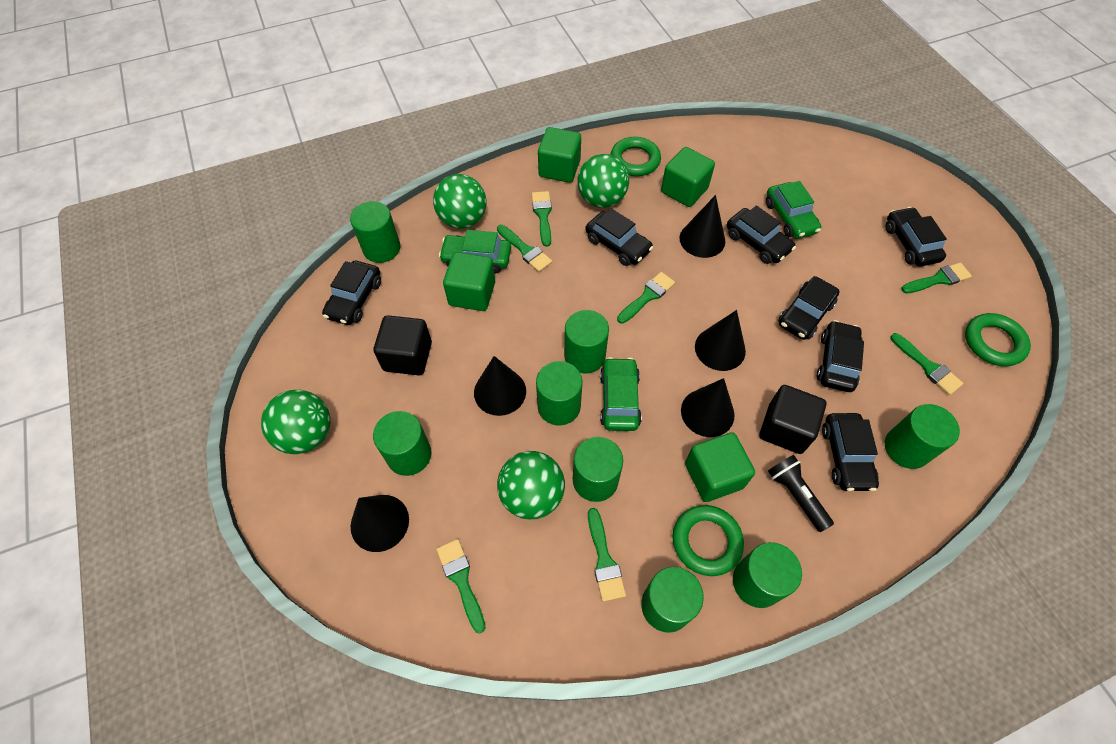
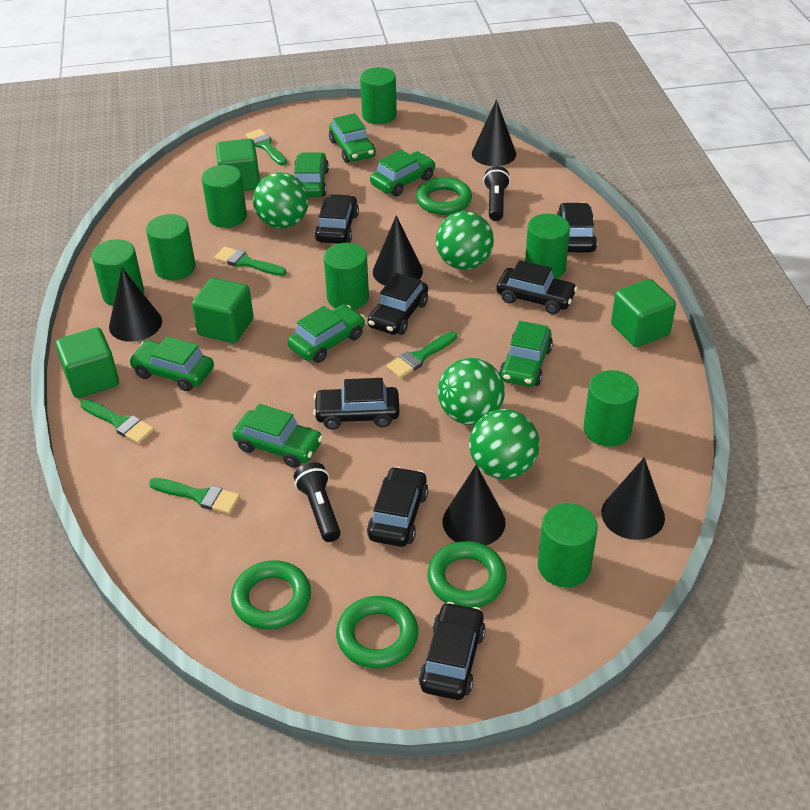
black cube: 2 -> 0
black flashlight: 1 -> 2
green brush: 7 -> 5
green car: 3 -> 7
green ring: 3 -> 4

